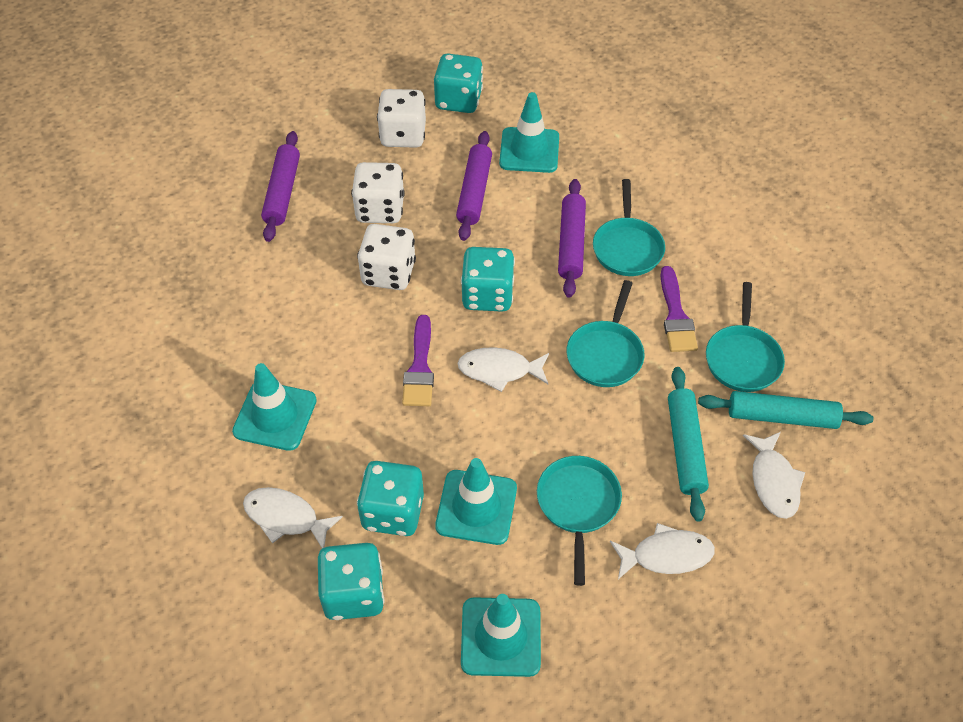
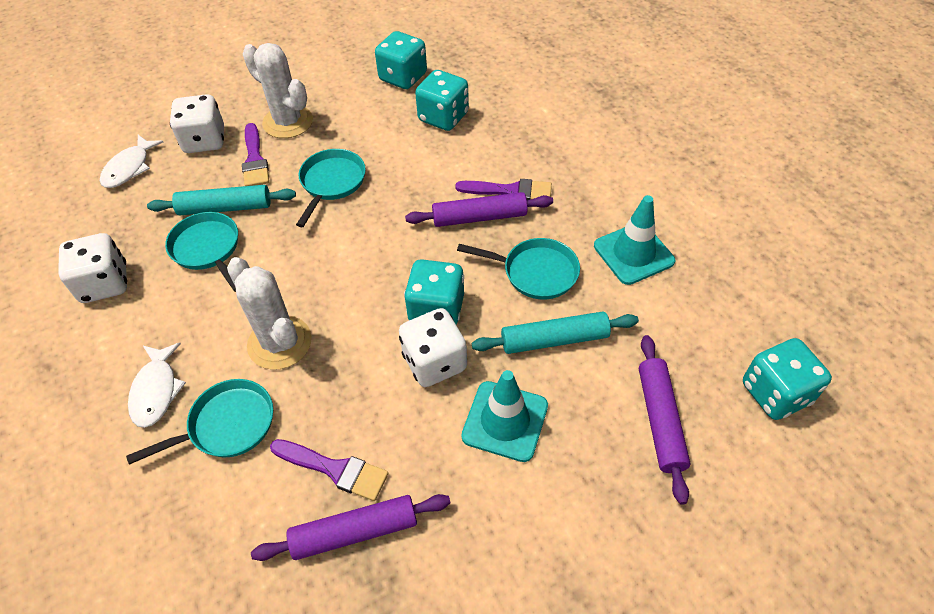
purple brush: 2 -> 3
turquoise traffic cone: 4 -> 2
white cactus: 0 -> 2
white fish: 4 -> 2

